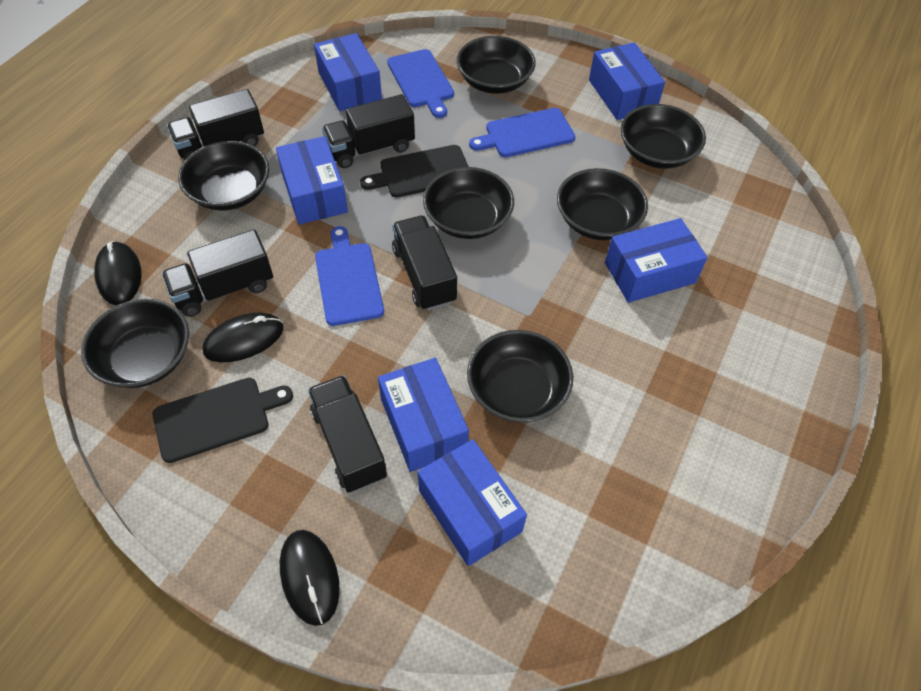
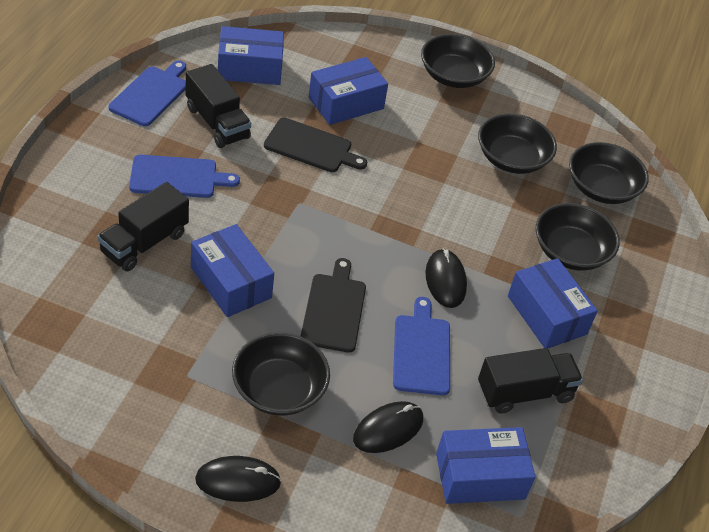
black bowl: 7 -> 5
black truck: 5 -> 3
blue box: 6 -> 5

